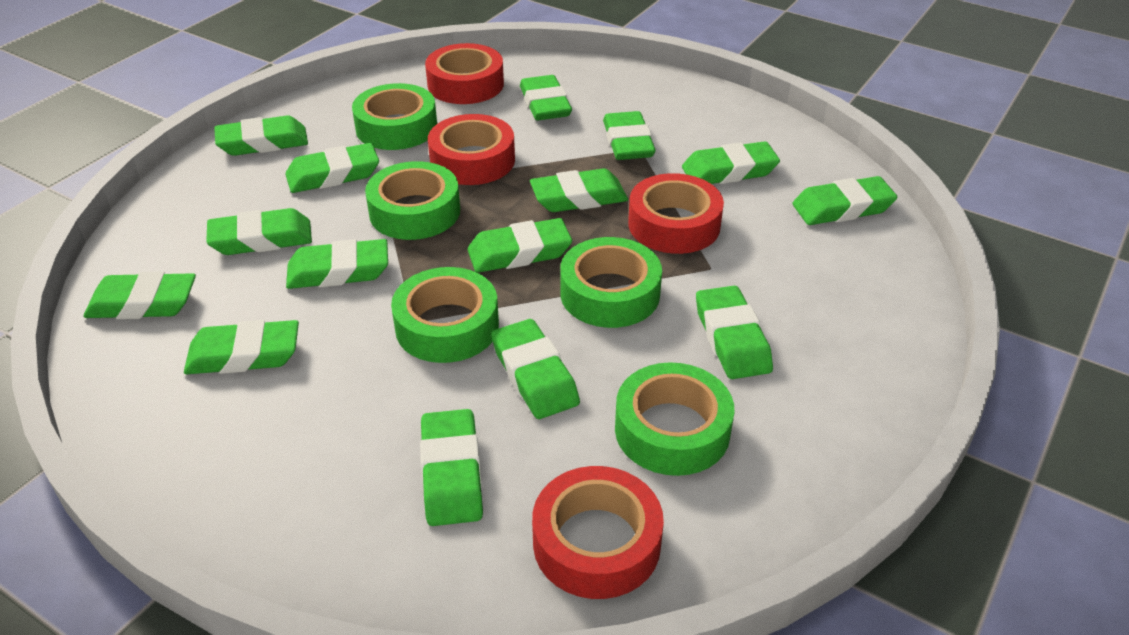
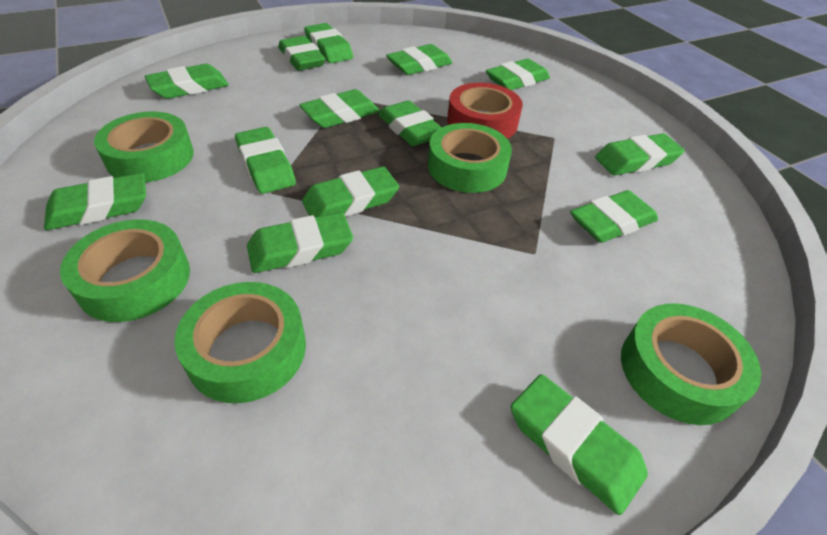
green eraser: 15 -> 14
red tape: 4 -> 1

